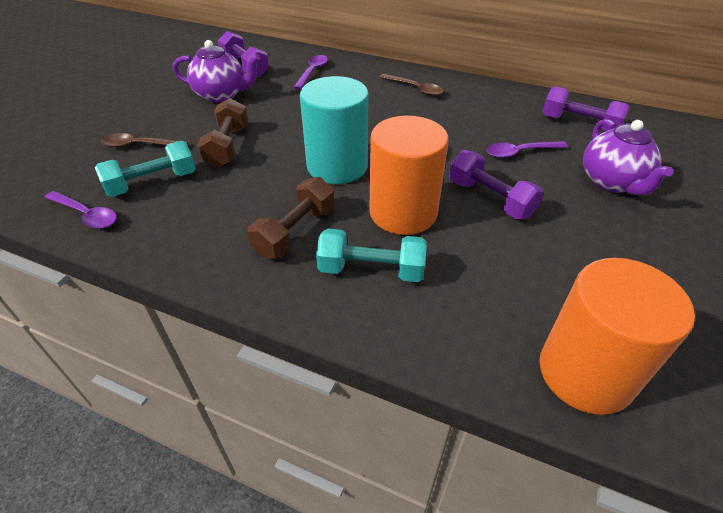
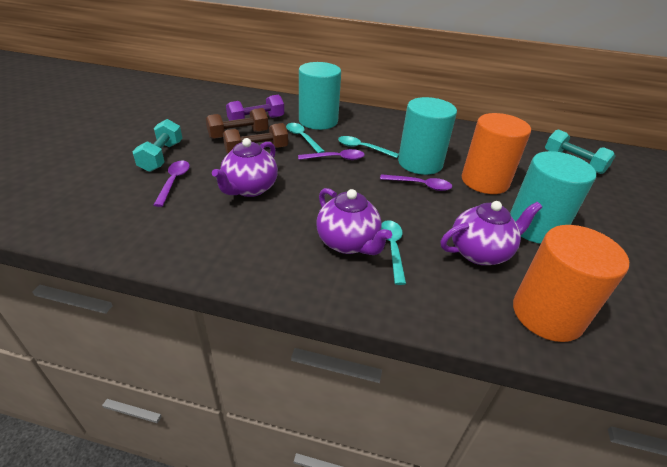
brown spoon: 2 -> 0
purple dumbbell: 3 -> 1
purple teapot: 2 -> 3
turquoise cylinder: 1 -> 3
turquoise spoon: 0 -> 3

